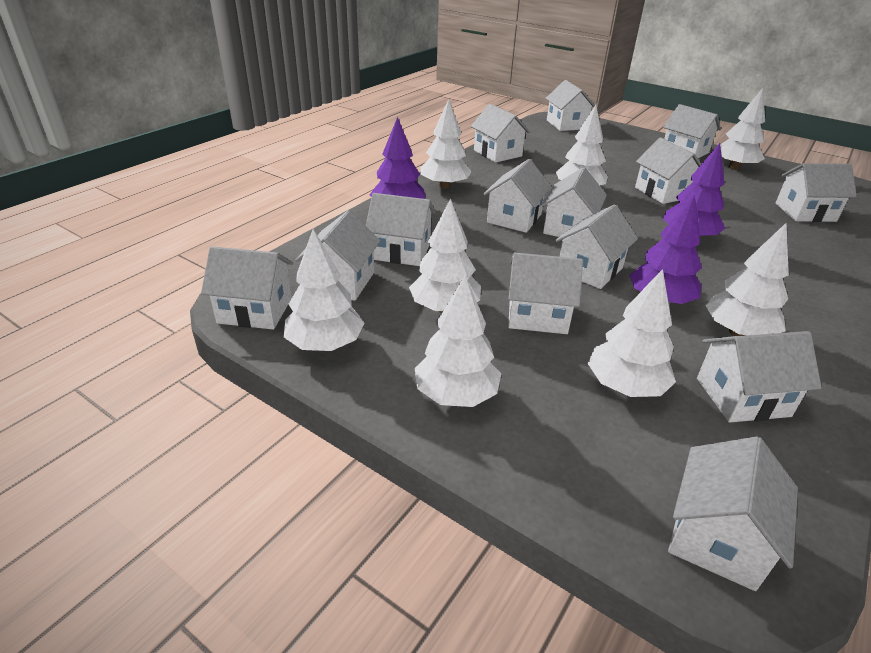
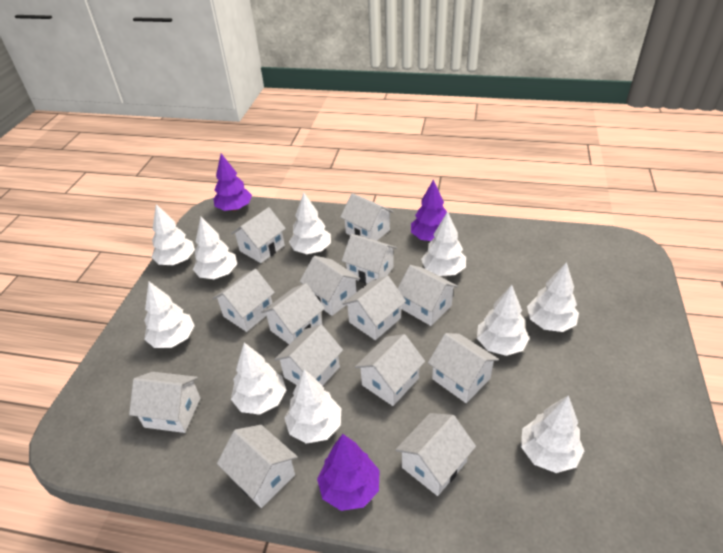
white tree: 8 -> 10

